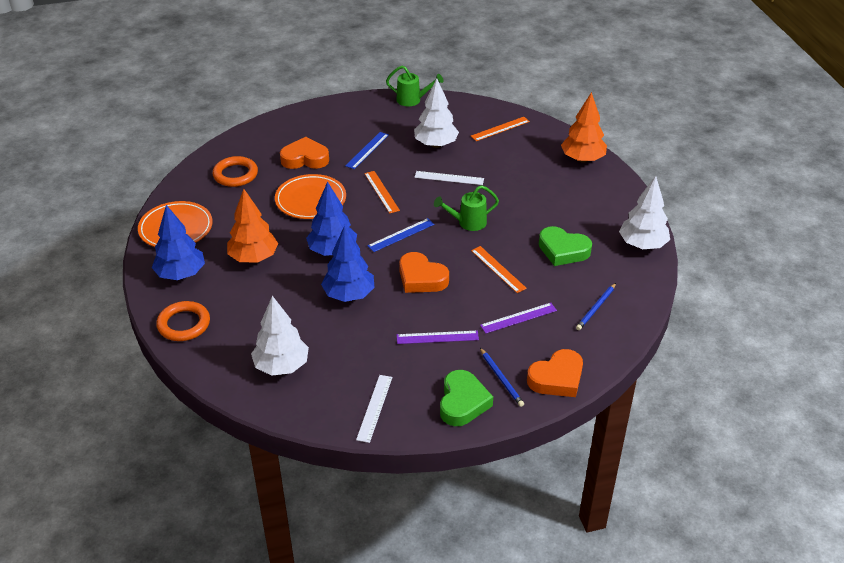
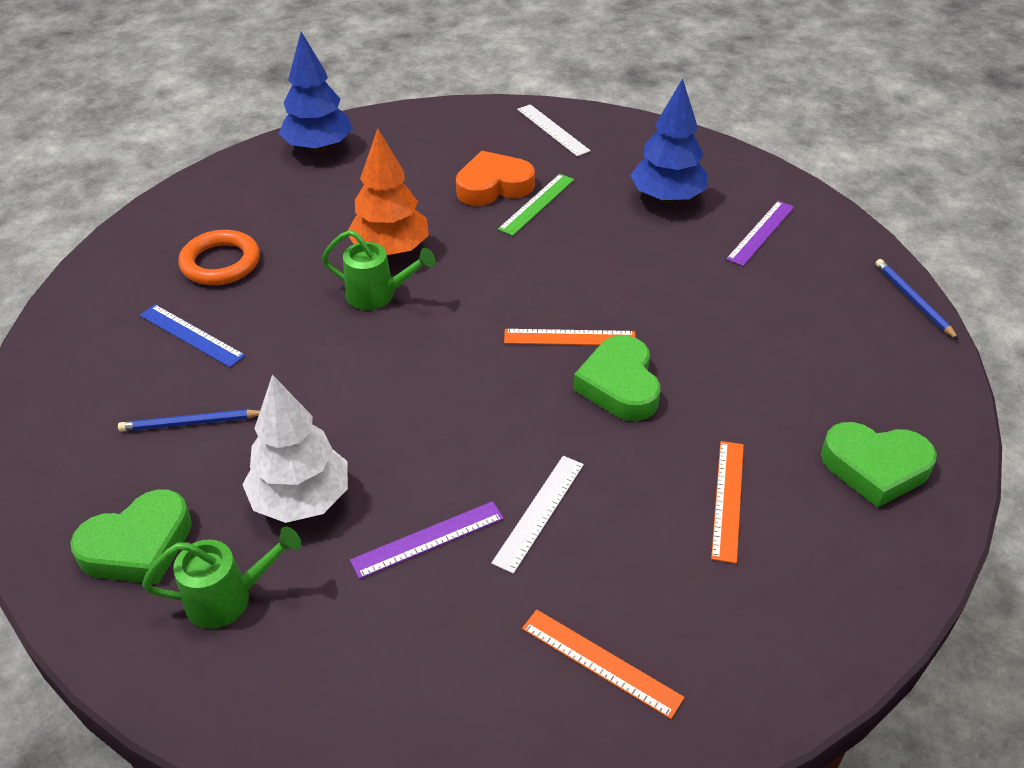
blue ruler: 2 -> 1
blue tree: 3 -> 2
green heart: 2 -> 3
green ruler: 0 -> 1
orange heart: 3 -> 1
orange plate: 2 -> 0
orange ring: 2 -> 1
orange tree: 2 -> 1
white tree: 3 -> 1

